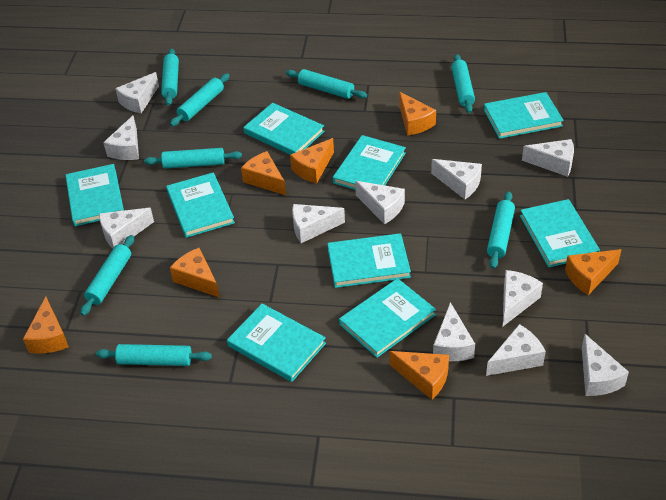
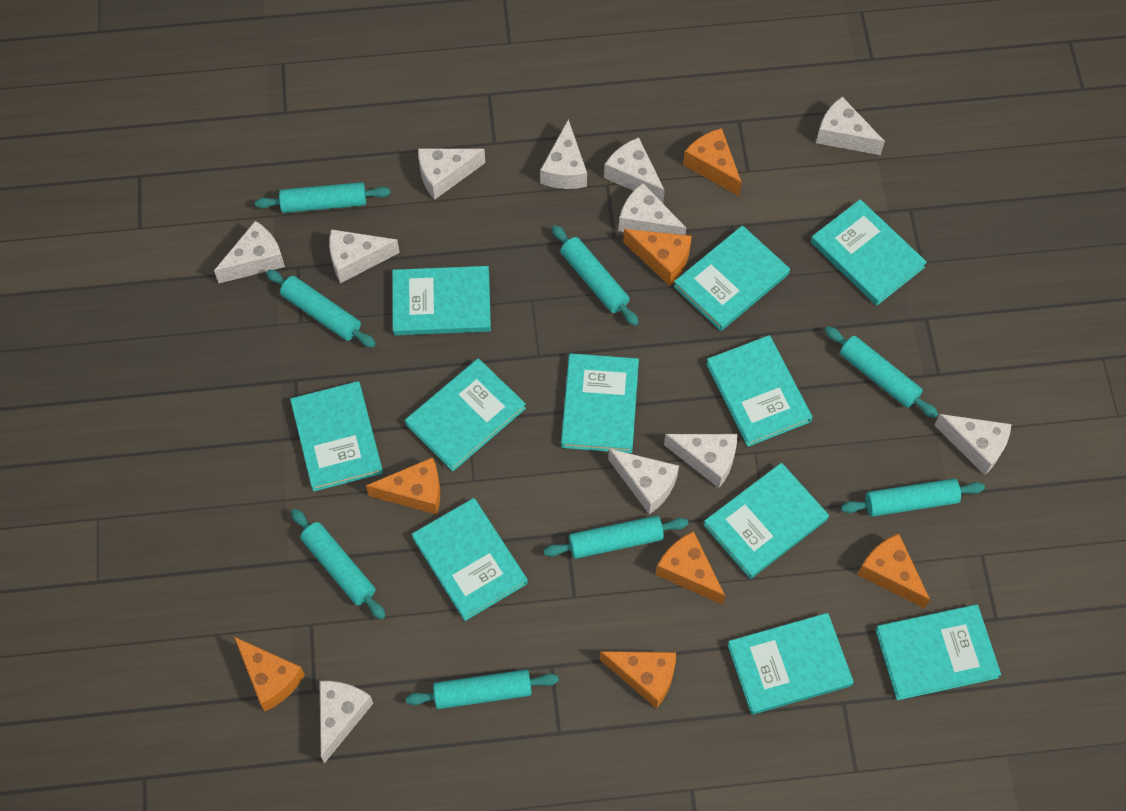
turquoise book: 9 -> 11

